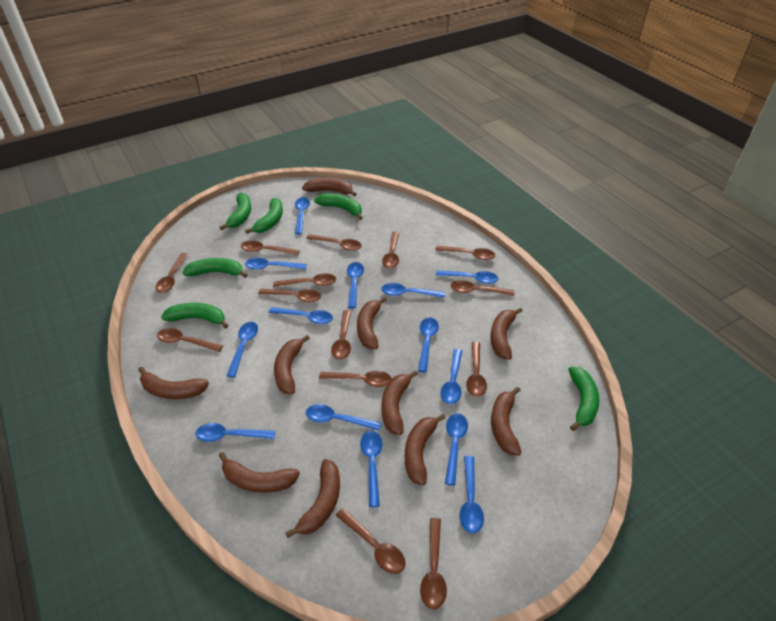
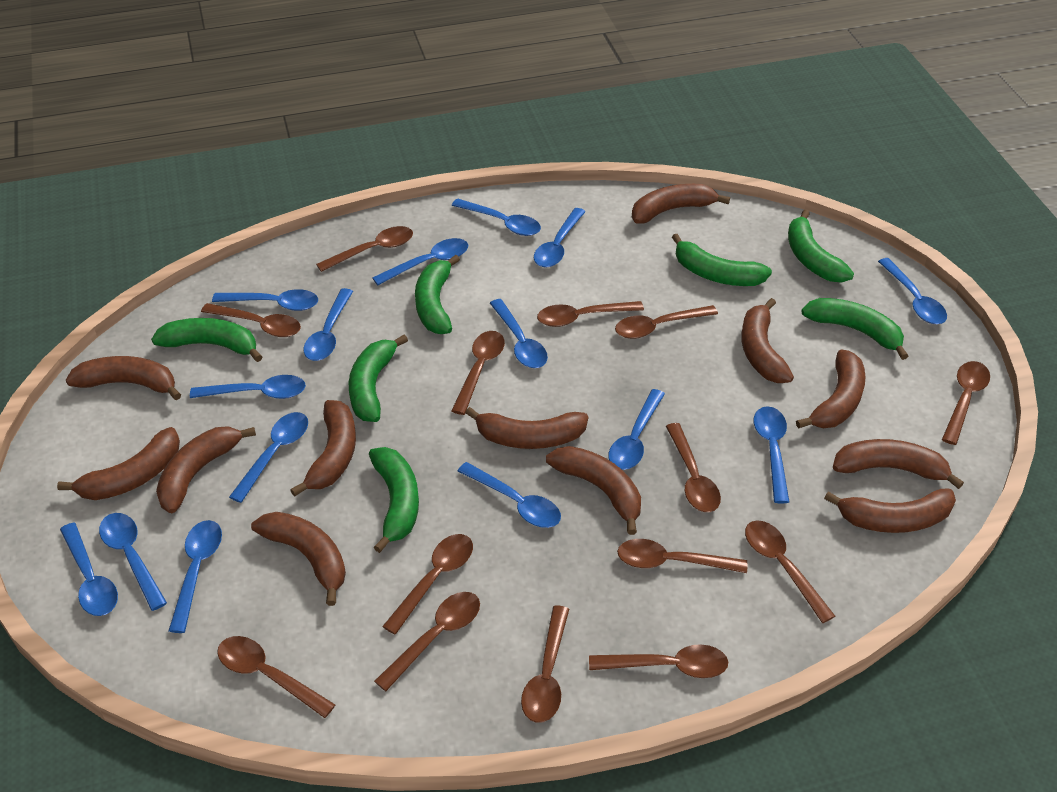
blue spoon: 14 -> 15
brown banana: 10 -> 12
green banana: 6 -> 7

